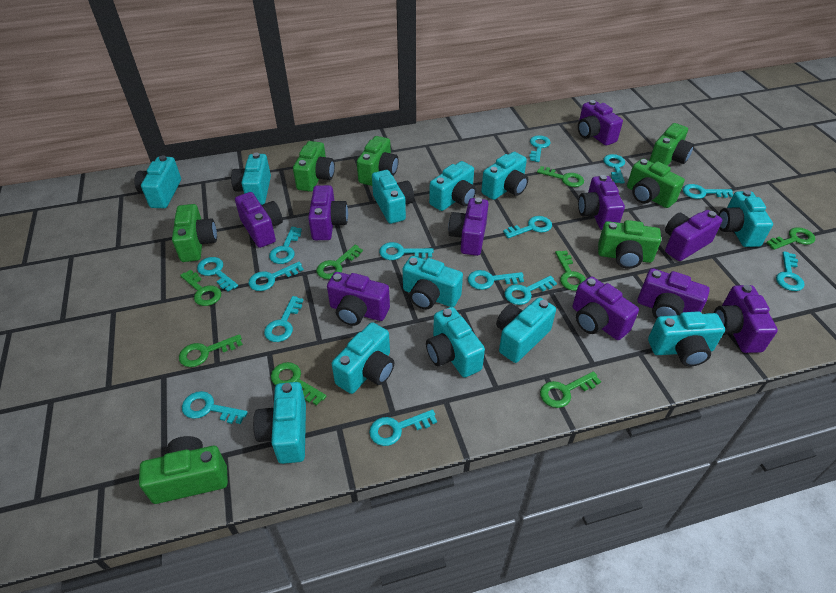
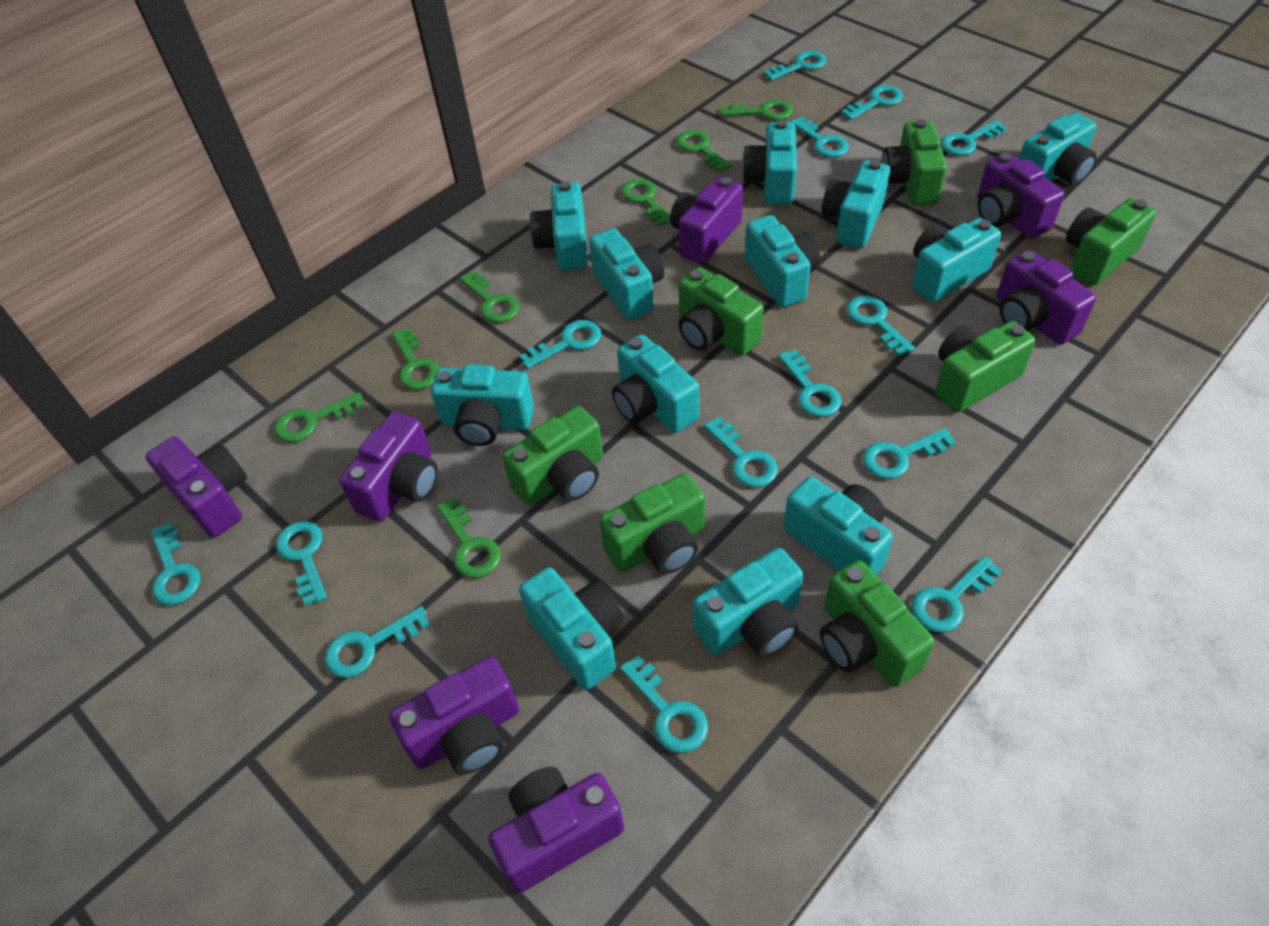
green key: 8 -> 7
purple camera: 10 -> 7

